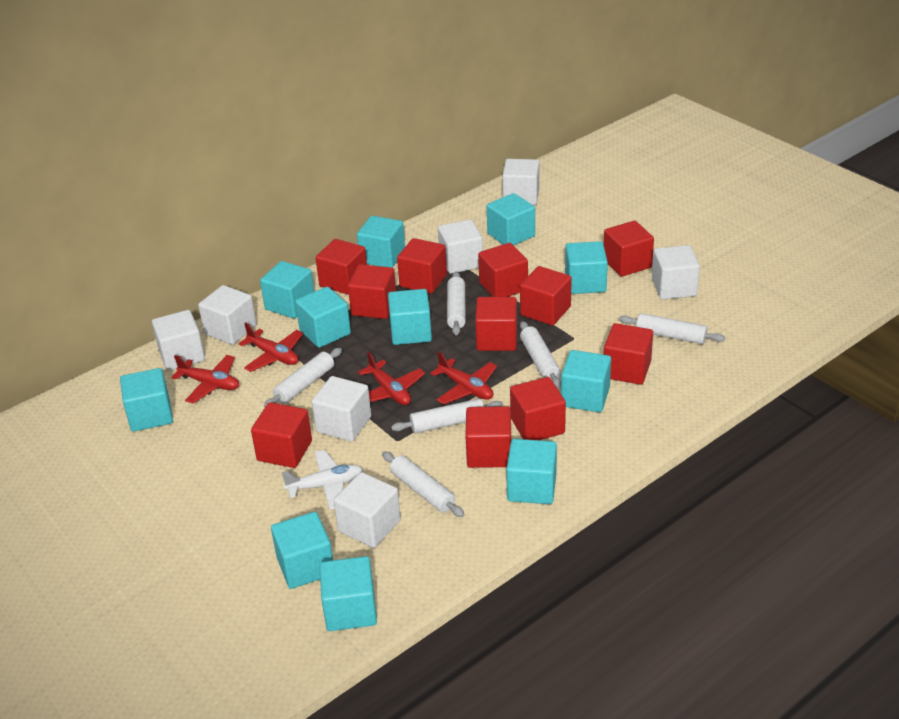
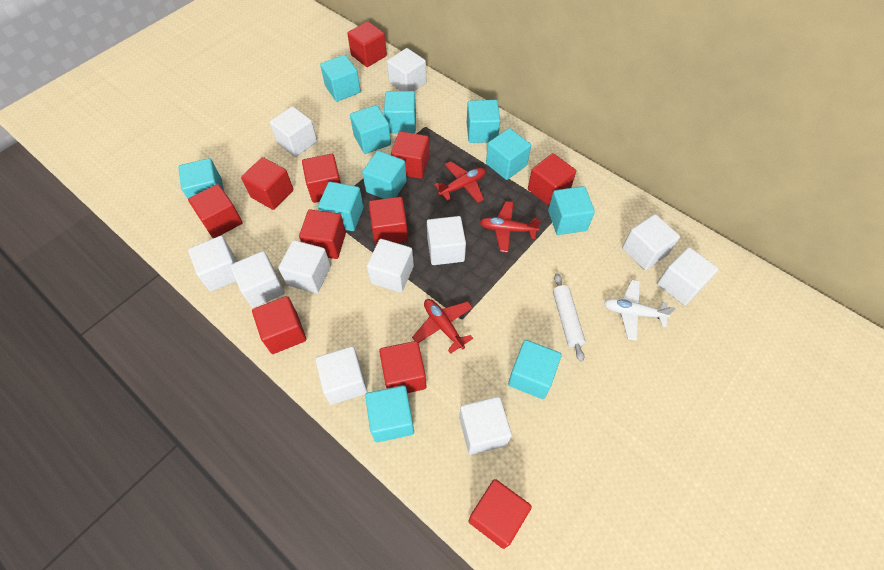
red plane: 4 -> 3
white cube: 7 -> 11
white rolling pin: 6 -> 1

